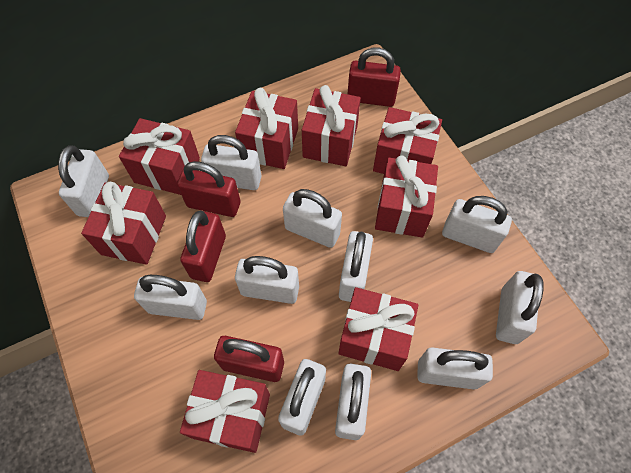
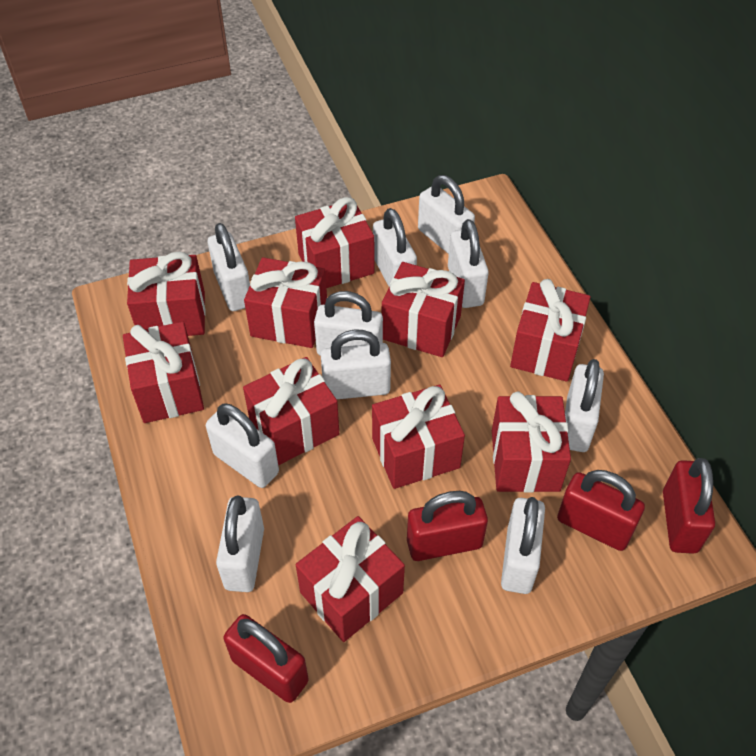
red gift: 8 -> 10
white padlock: 11 -> 10

